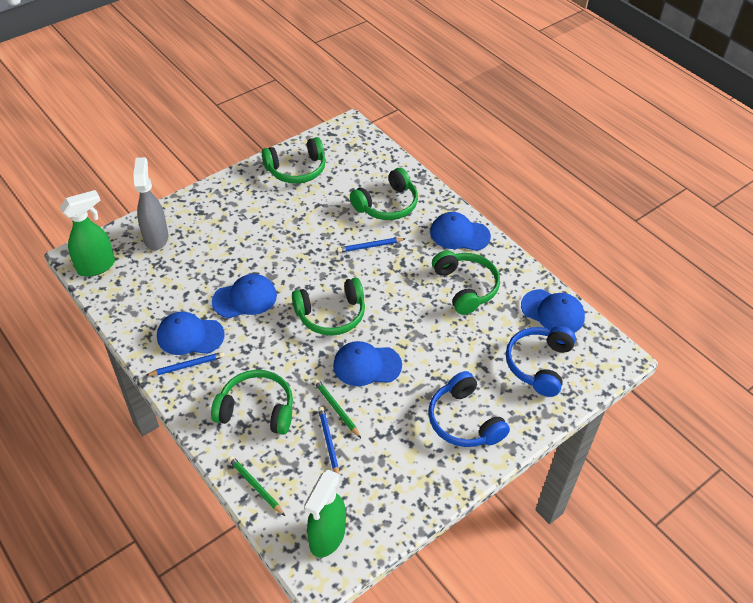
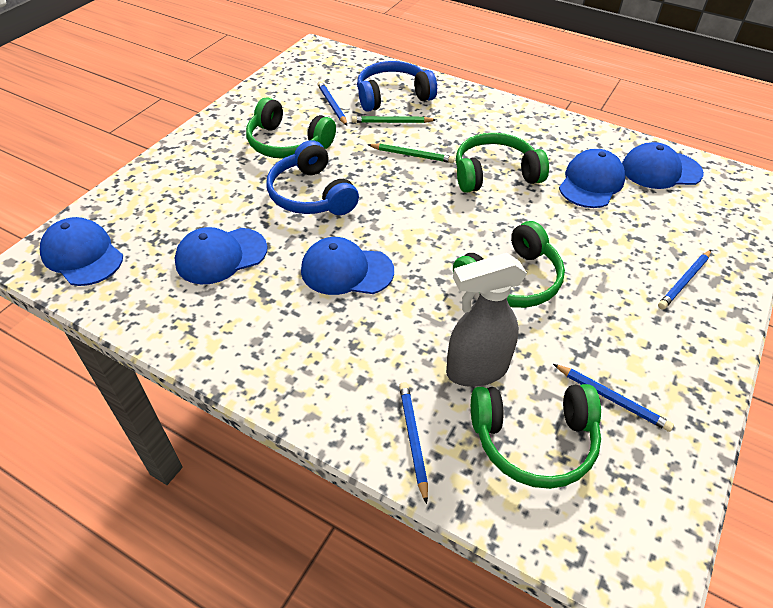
blue pencil: 3 -> 4
green headphones: 5 -> 4
green spray bottle: 2 -> 0

